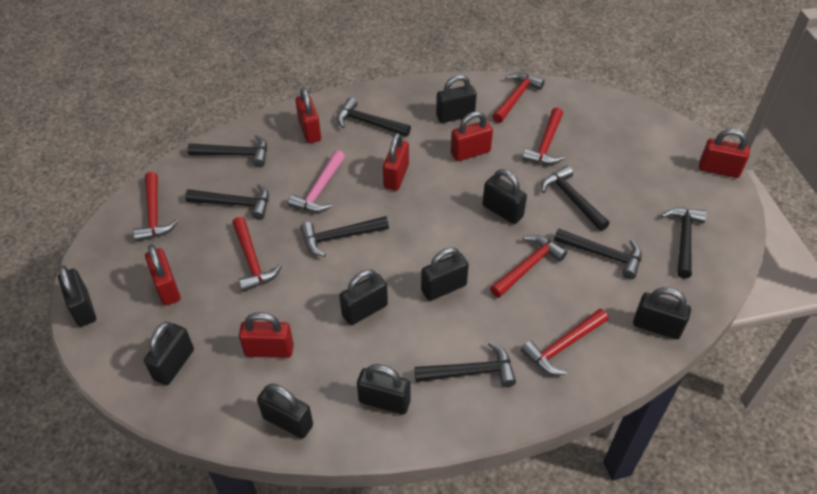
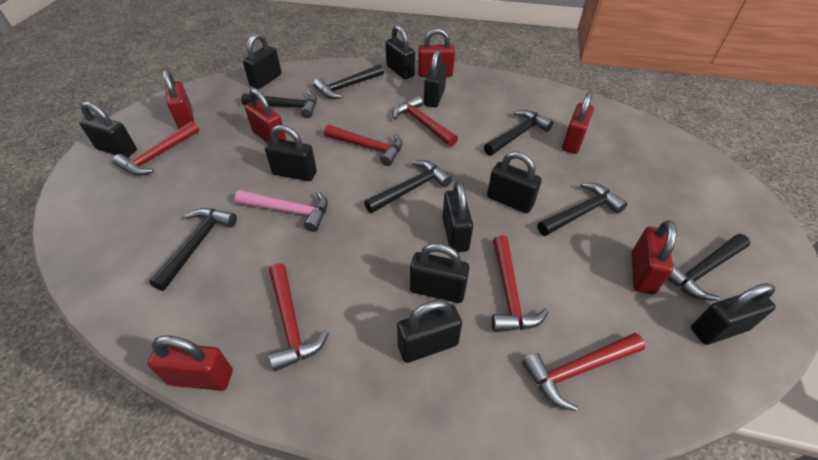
black hammer: 8 -> 7
black padlock: 9 -> 10

